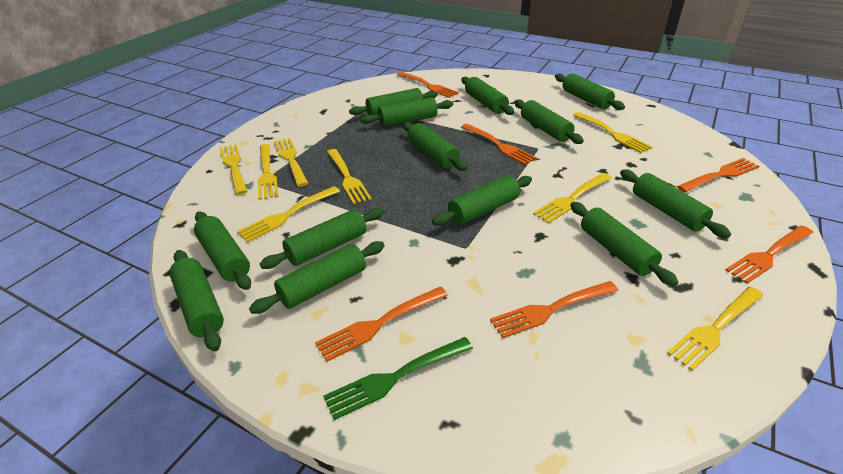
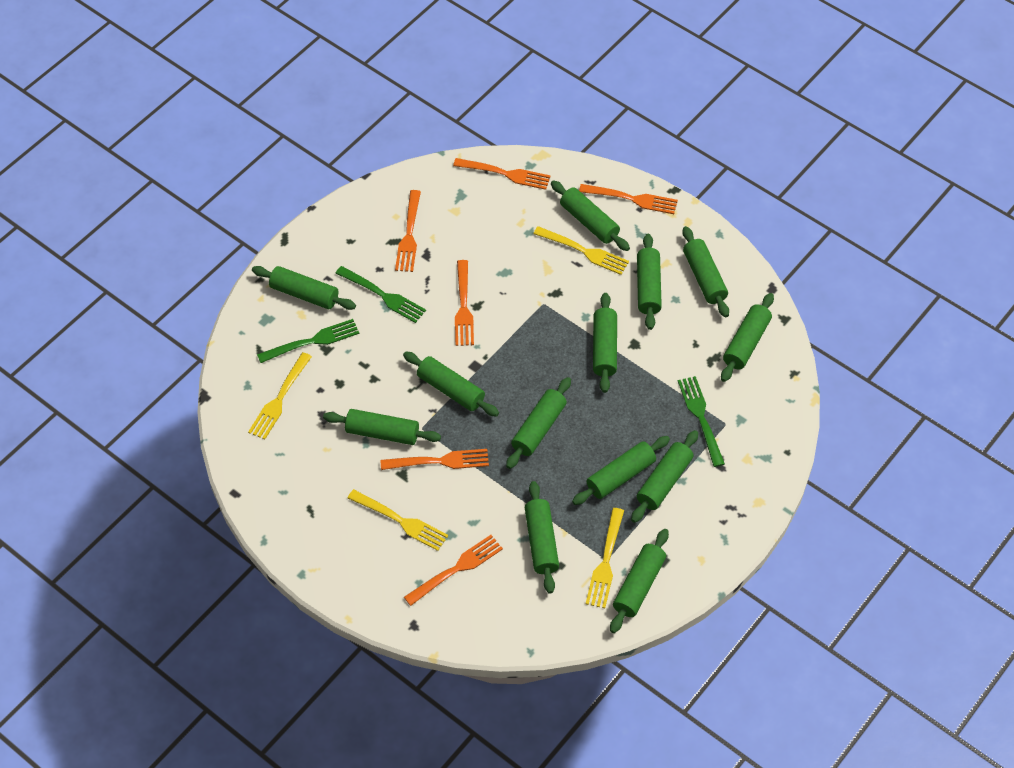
green fork: 1 -> 3
yellow fork: 8 -> 4

